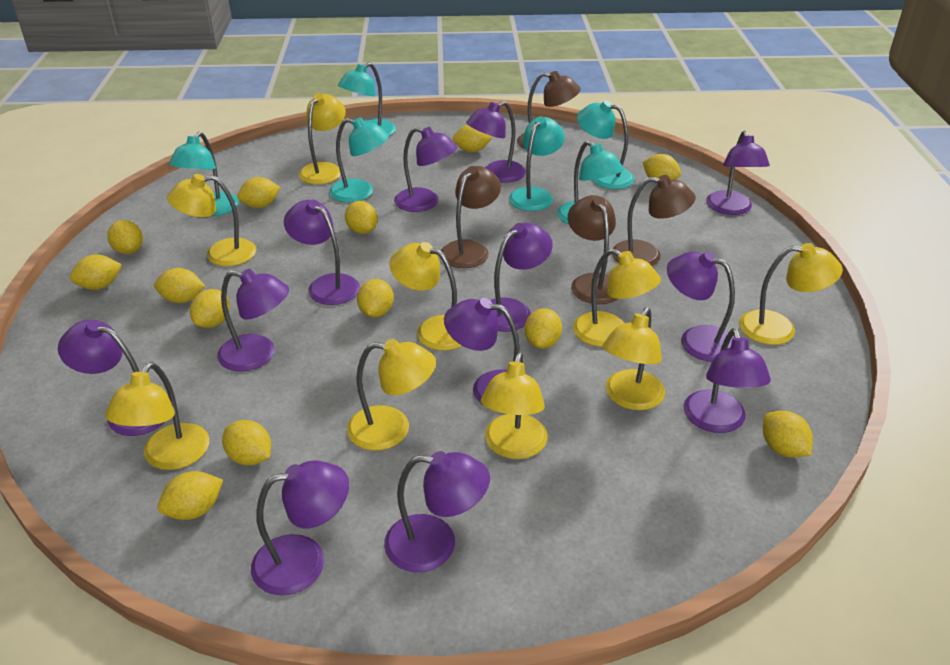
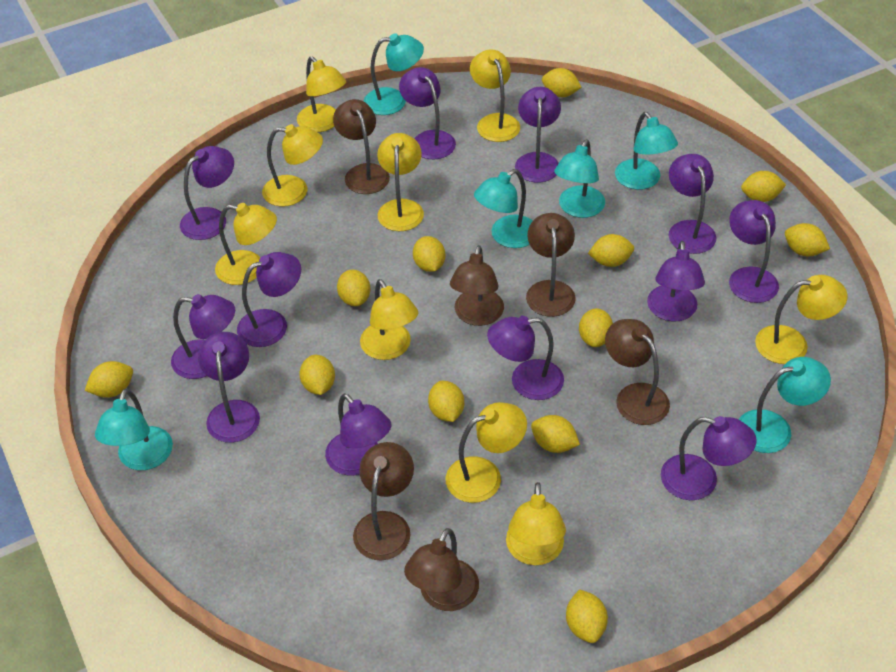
brown lamp: 4 -> 6
yellow lemon: 13 -> 12

